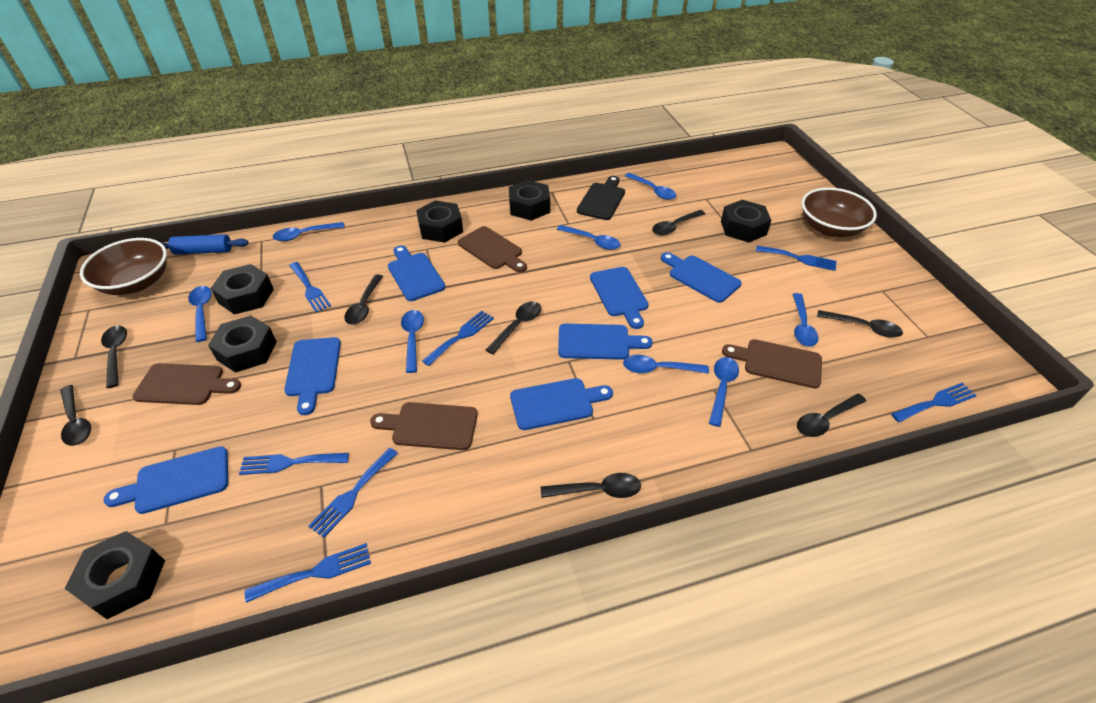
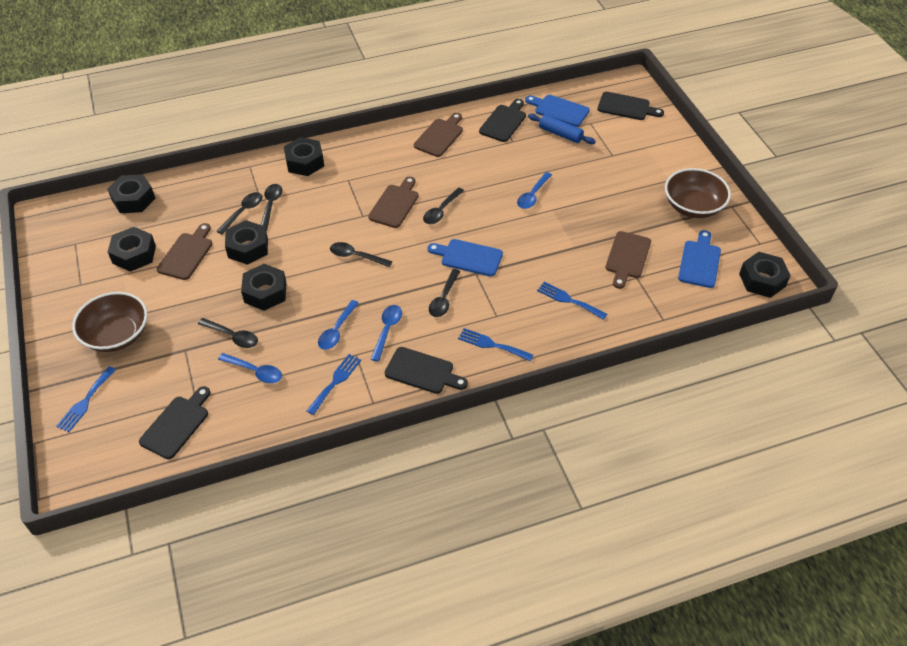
black cutting board: 1 -> 4
black spoon: 8 -> 6
blue cutting board: 7 -> 3
blue fork: 7 -> 4
blue spoon: 8 -> 4

